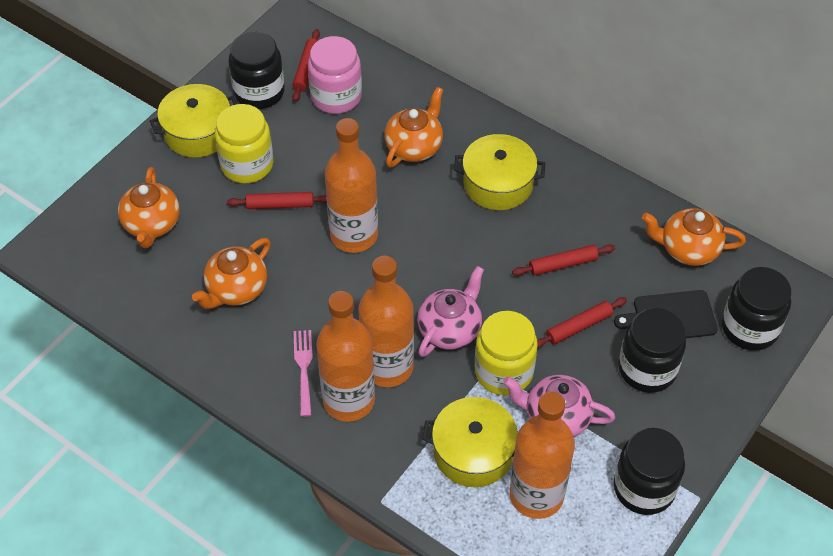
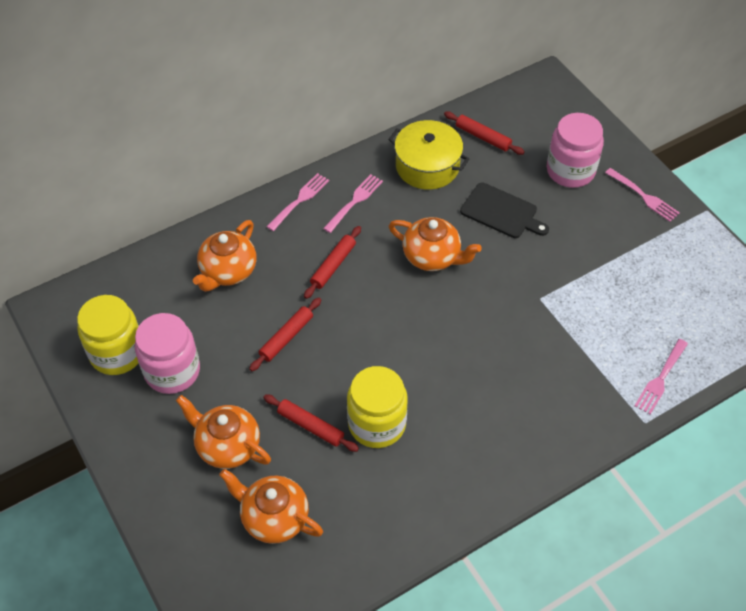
black jar: 4 -> 0
orange bottle: 4 -> 0
pink fork: 1 -> 4
pink jar: 1 -> 2
pink teapot: 2 -> 0
yellow pot: 3 -> 1

